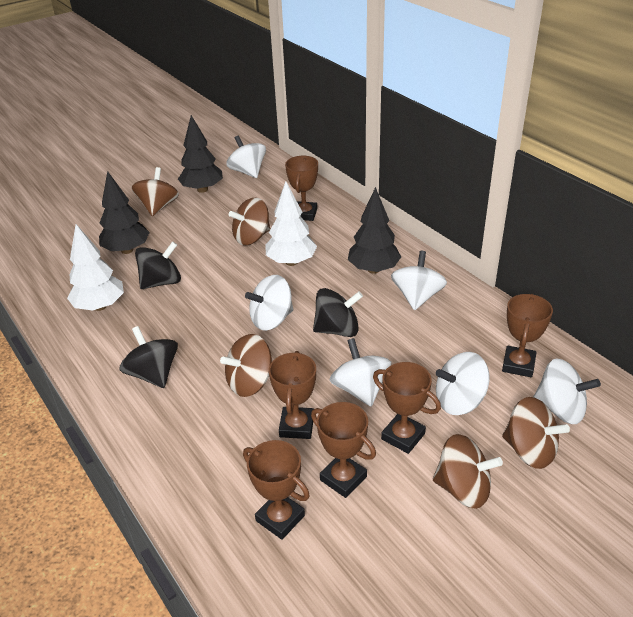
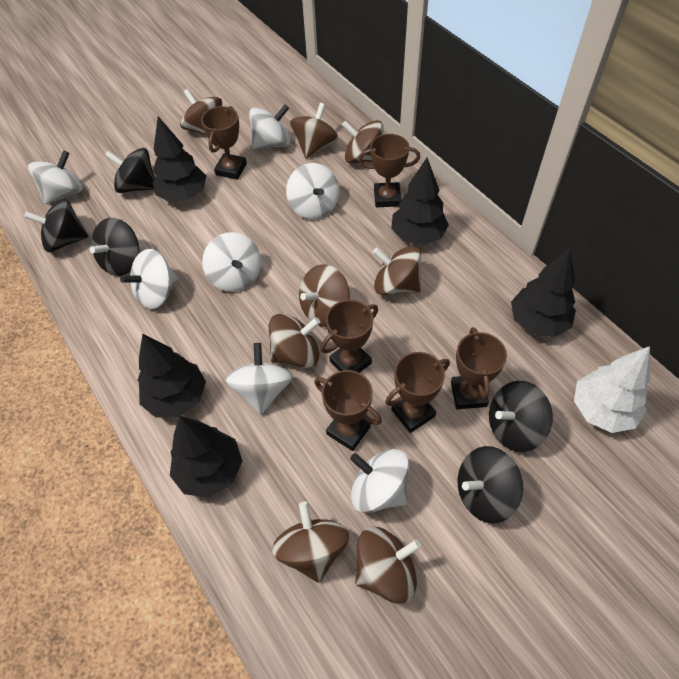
black spinning top: 3 -> 5
black tree: 3 -> 5
brown spinning top: 5 -> 8
white spinning top: 6 -> 7
white tree: 2 -> 1

